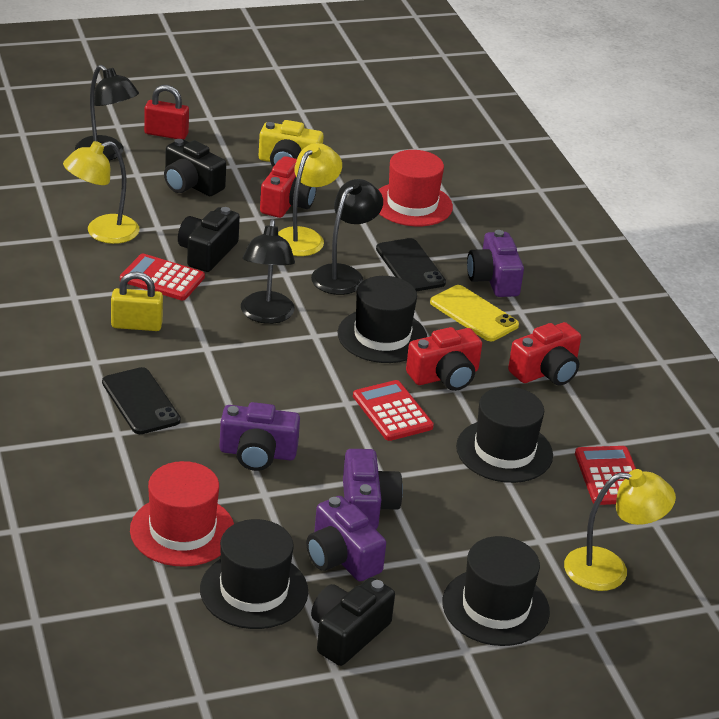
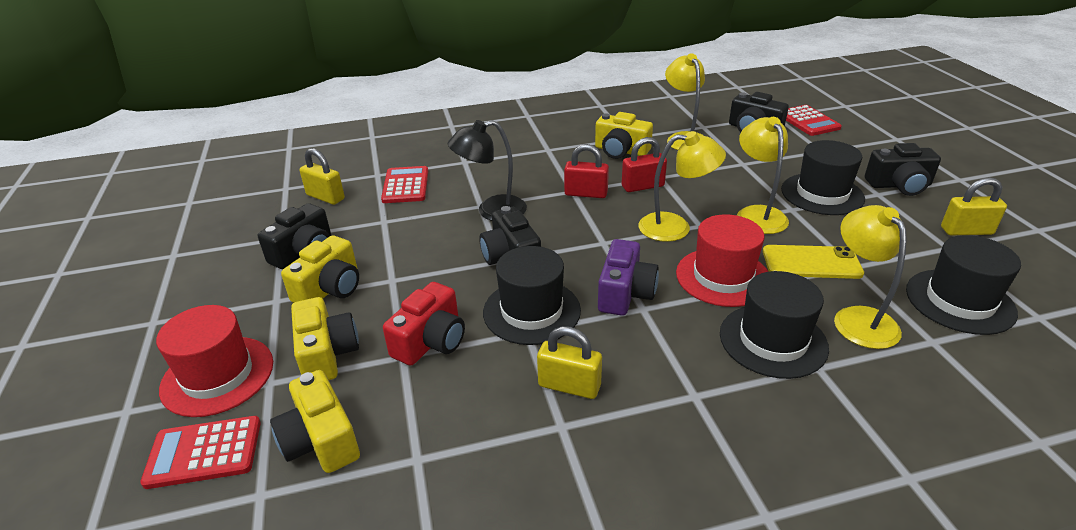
black camera: 3 -> 4
black lamp: 3 -> 1
black phone: 2 -> 0
purple camera: 4 -> 1
red camera: 3 -> 1
red padlock: 1 -> 2
yellow camera: 1 -> 4
yellow lamp: 3 -> 4
yellow padlock: 1 -> 3

